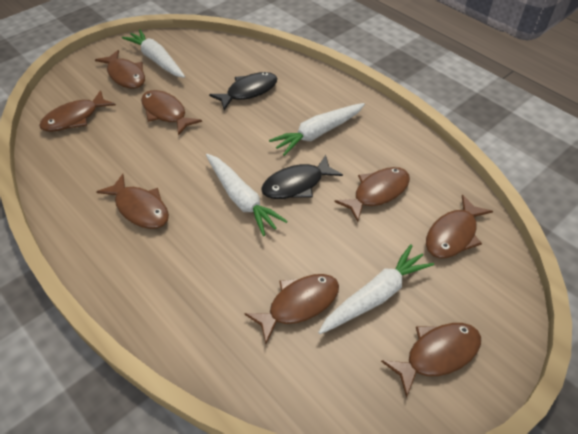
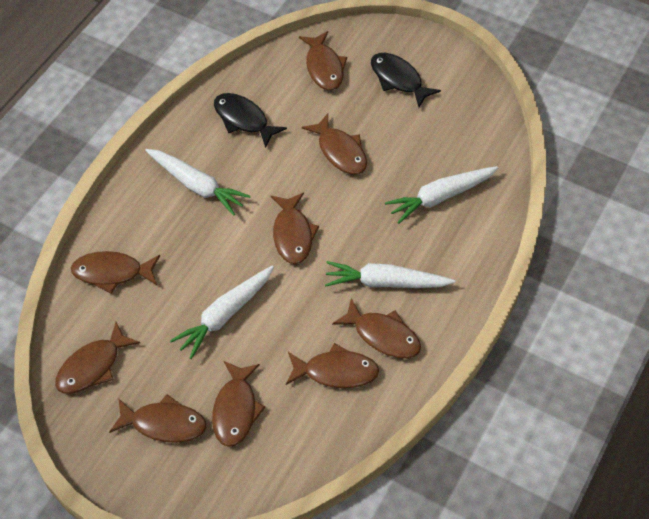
brown fish: 8 -> 9

